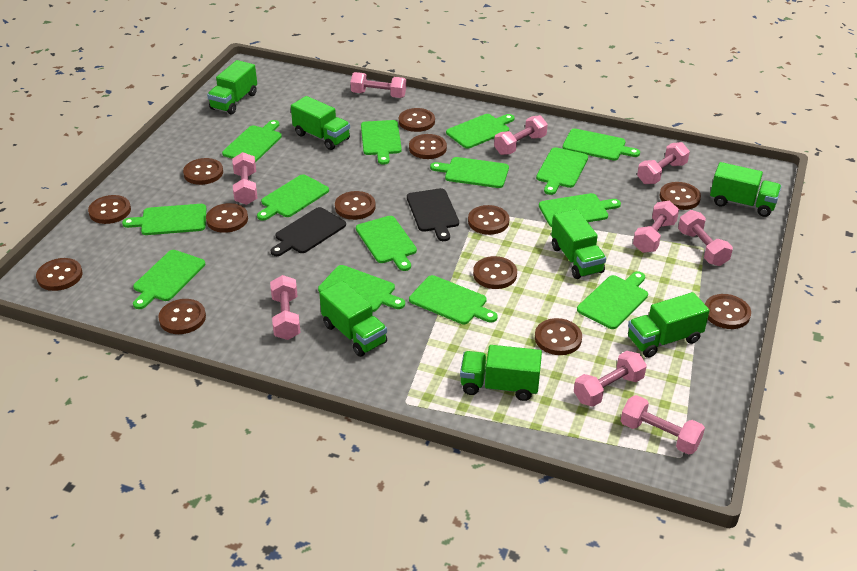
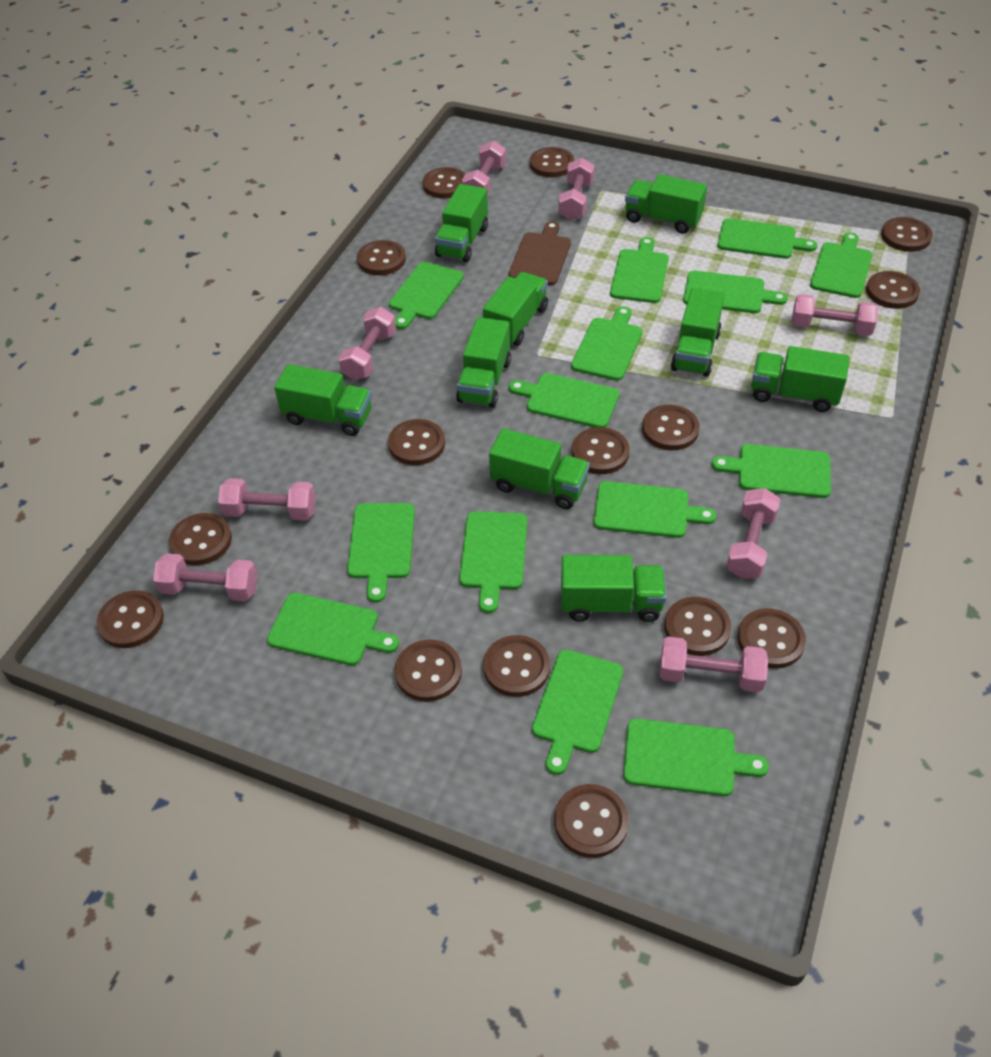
black cutting board: 2 -> 0
brown button: 13 -> 15
brown cutting board: 0 -> 1
green truck: 7 -> 9
pink dumbbell: 9 -> 8

